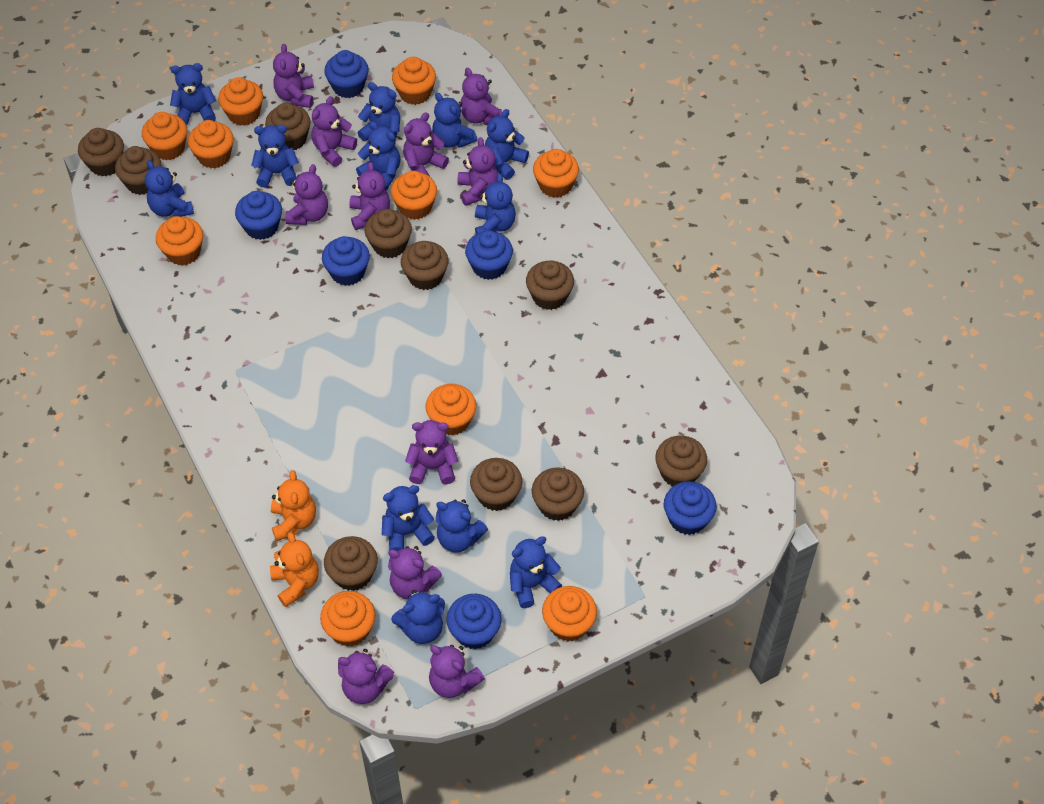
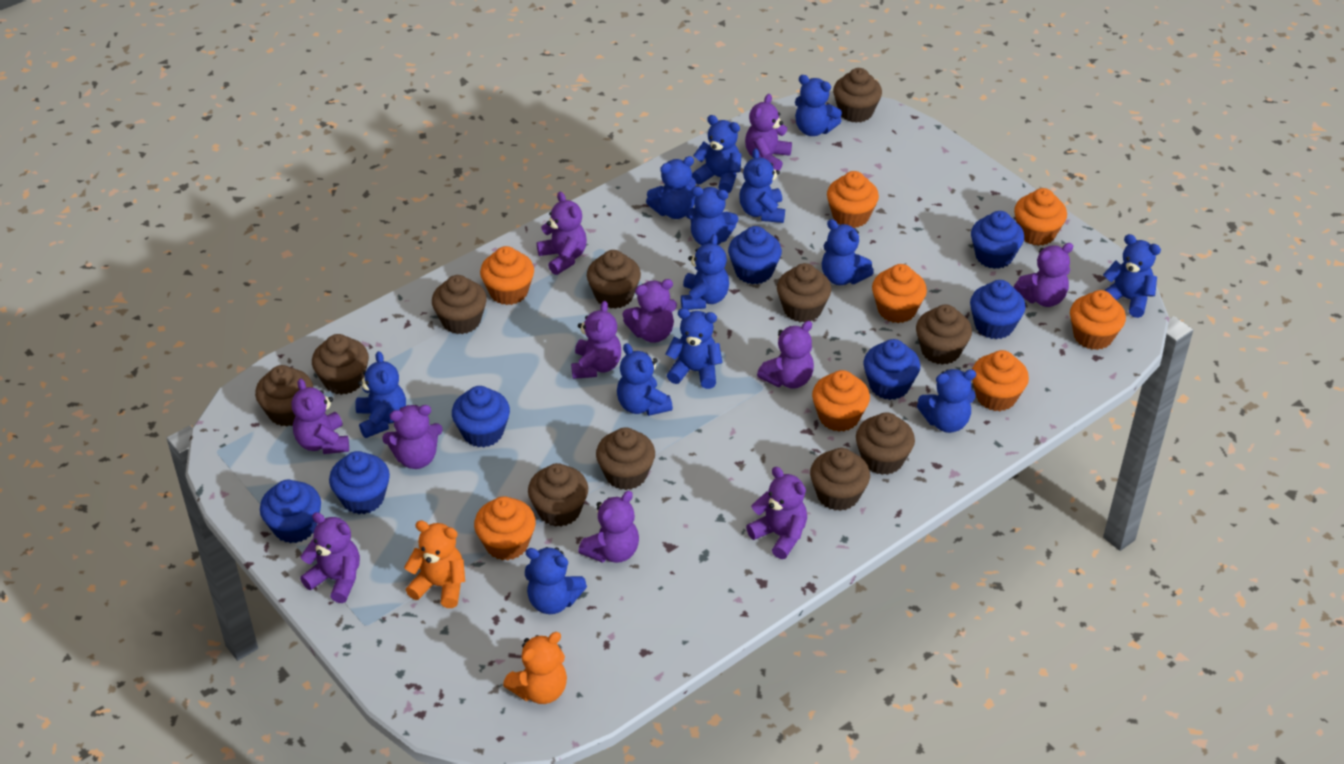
blue cupcake: 6 -> 7
blue teddy bear: 12 -> 13
brown cupcake: 10 -> 11
orange cupcake: 10 -> 8

